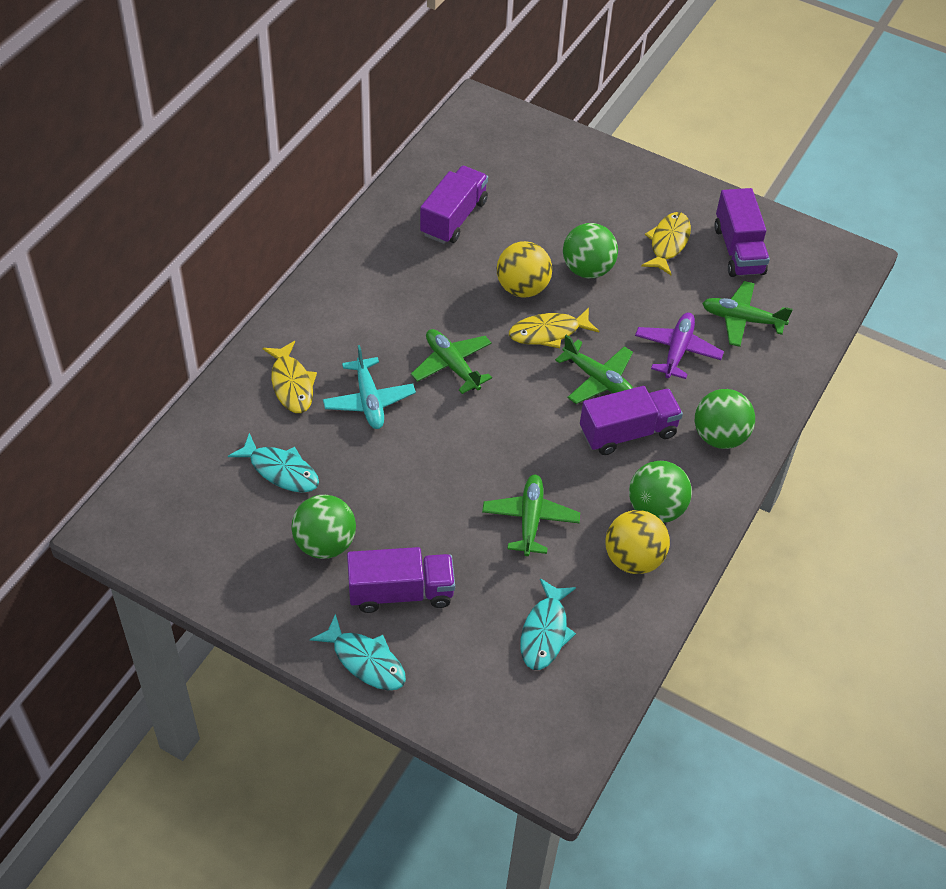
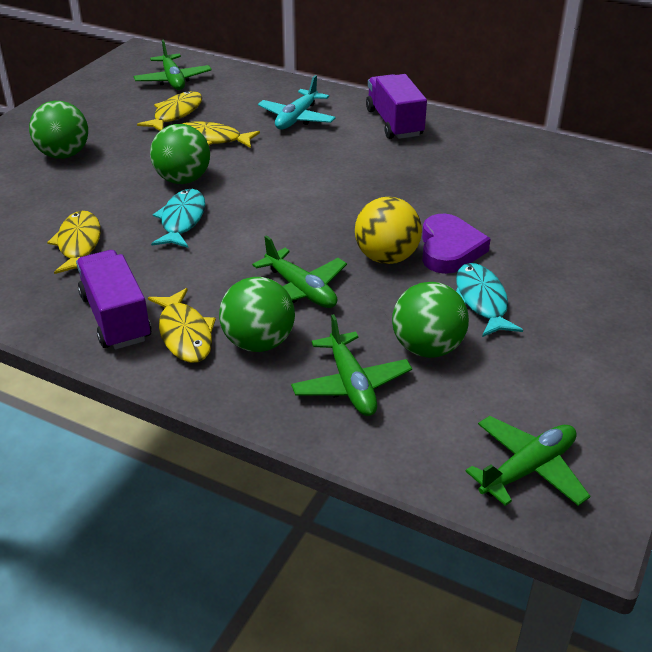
purple heart: 0 -> 1
purple plane: 1 -> 0
purple truck: 4 -> 2
turquoise fish: 3 -> 2
yellow ball: 2 -> 1
yellow fish: 3 -> 4

